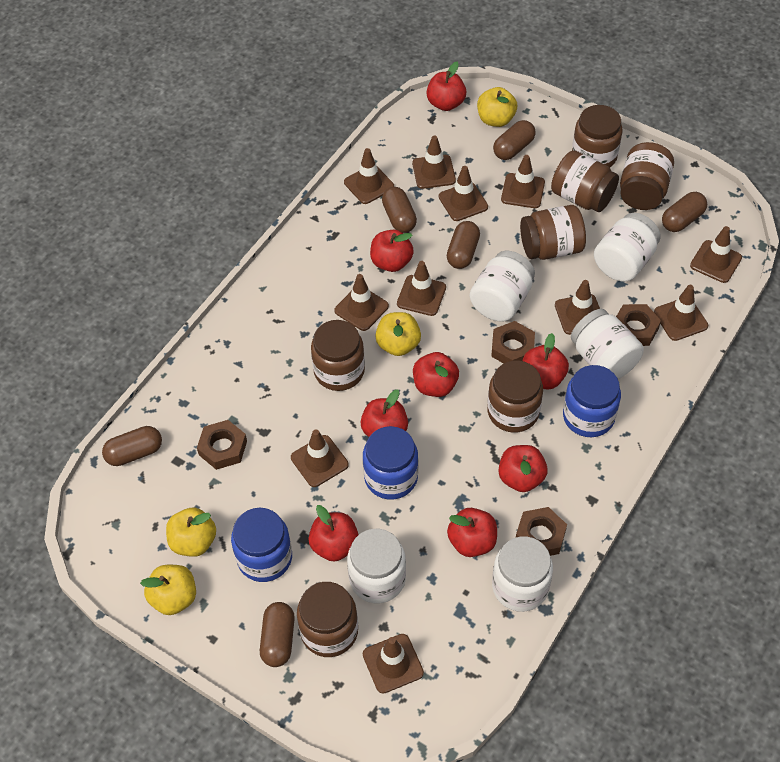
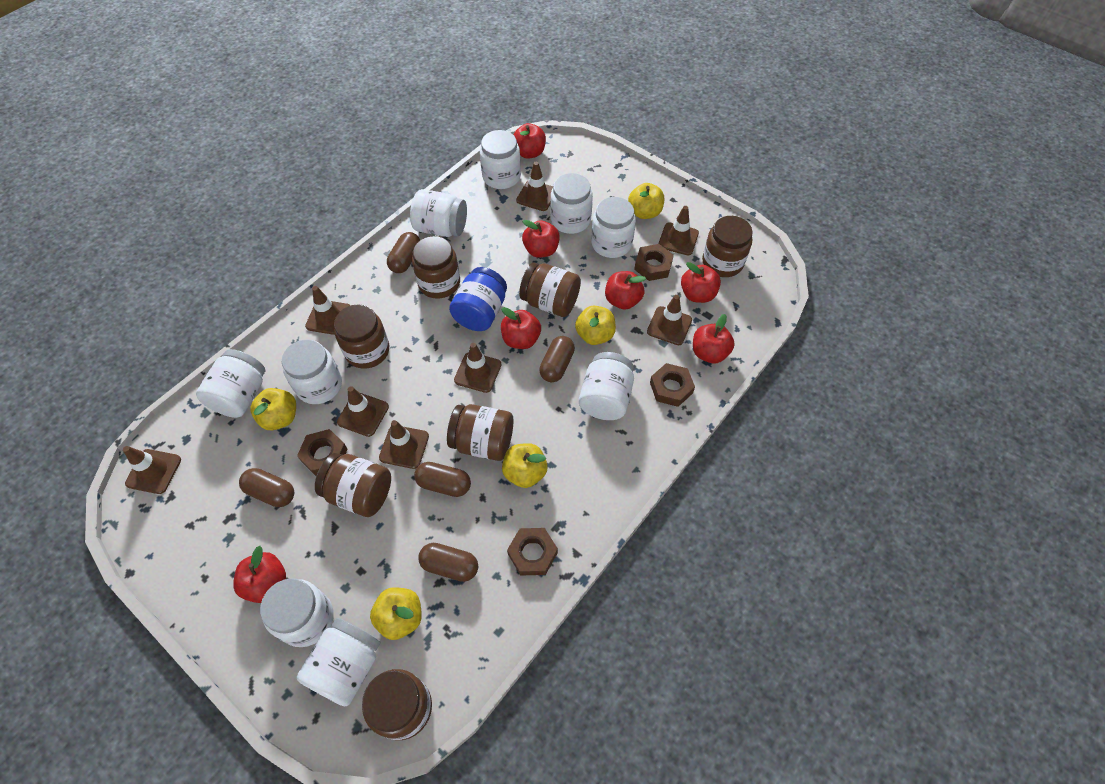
blue jar: 3 -> 1
brown capsule: 6 -> 5
brown traffic cone: 11 -> 8
red apple: 8 -> 7
white jar: 5 -> 9
yellow apple: 4 -> 5

